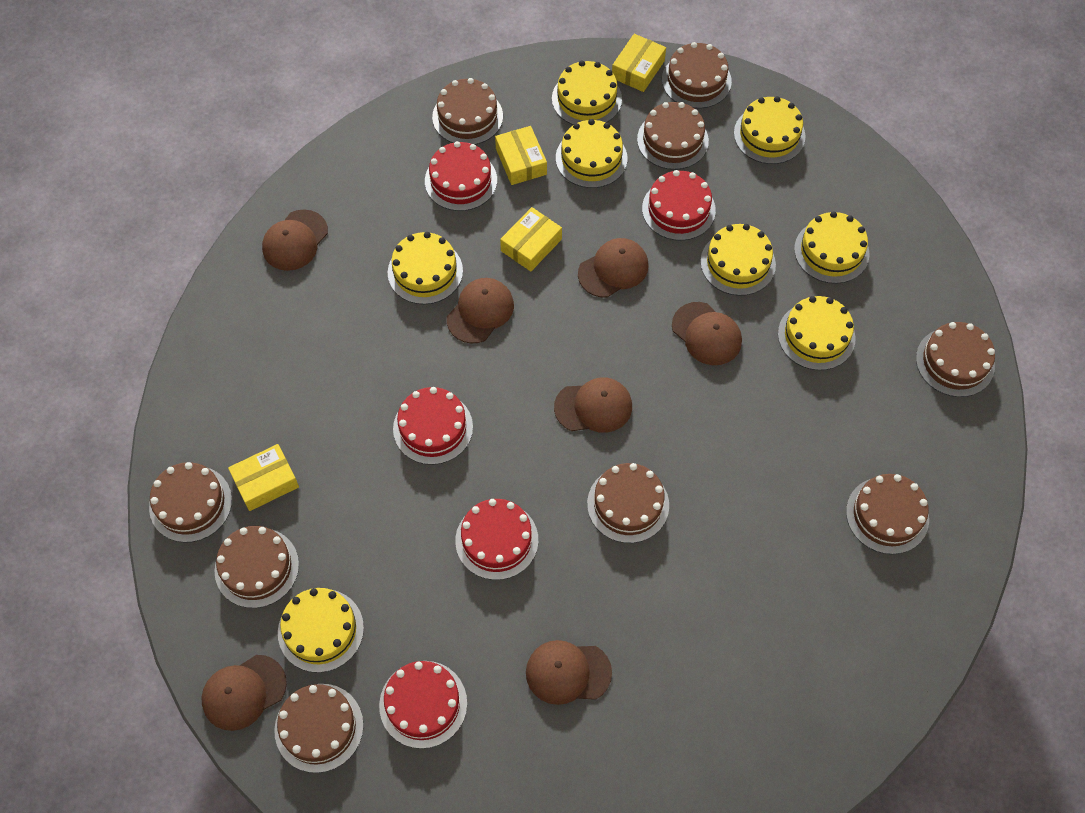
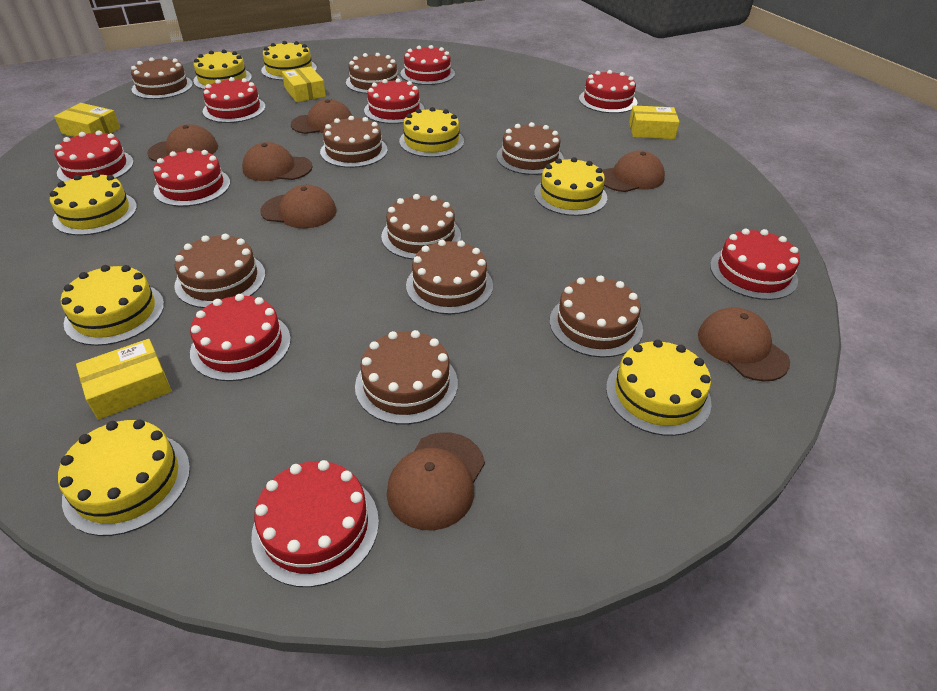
red cake: 5 -> 9

